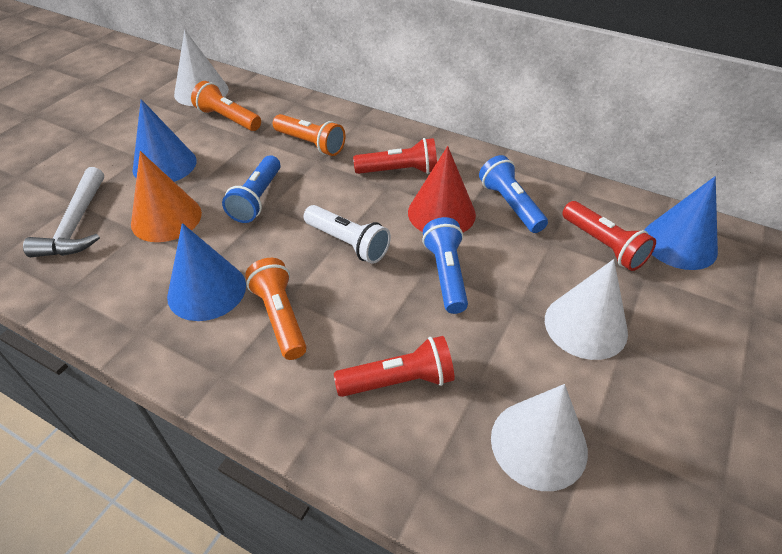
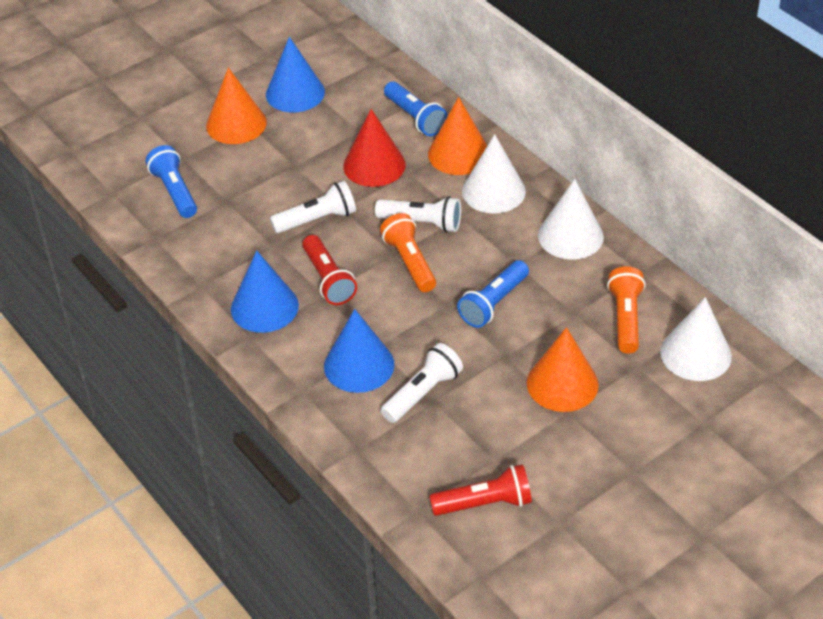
orange cone: 1 -> 3
orange flashlight: 3 -> 2
red flashlight: 3 -> 2
white flashlight: 1 -> 3
white hammer: 1 -> 0

